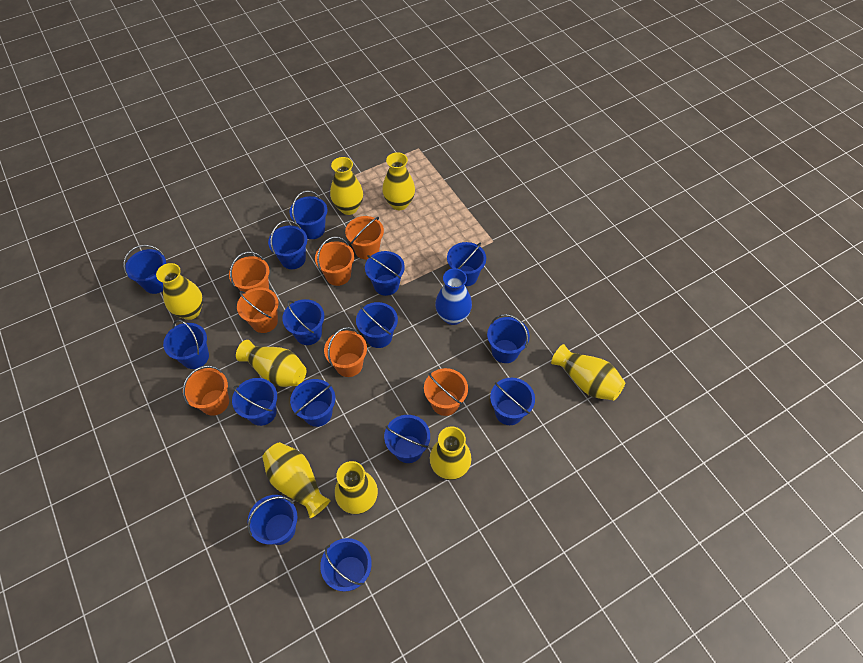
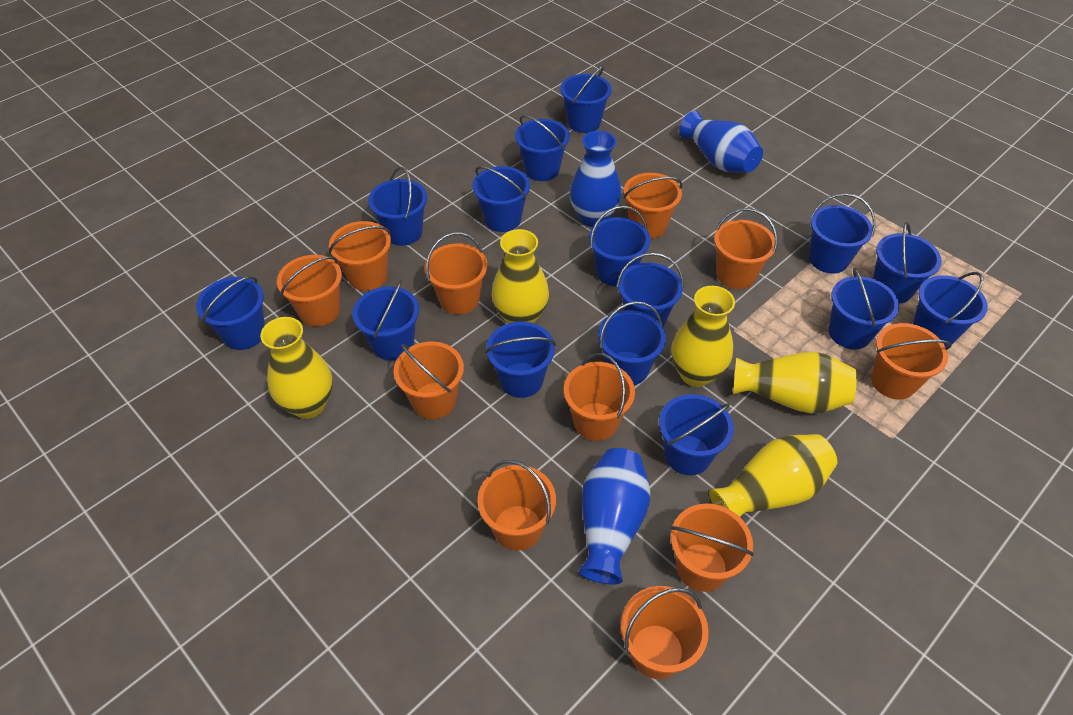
blue vase: 1 -> 3
orange bucket: 7 -> 11
yellow vase: 8 -> 5

